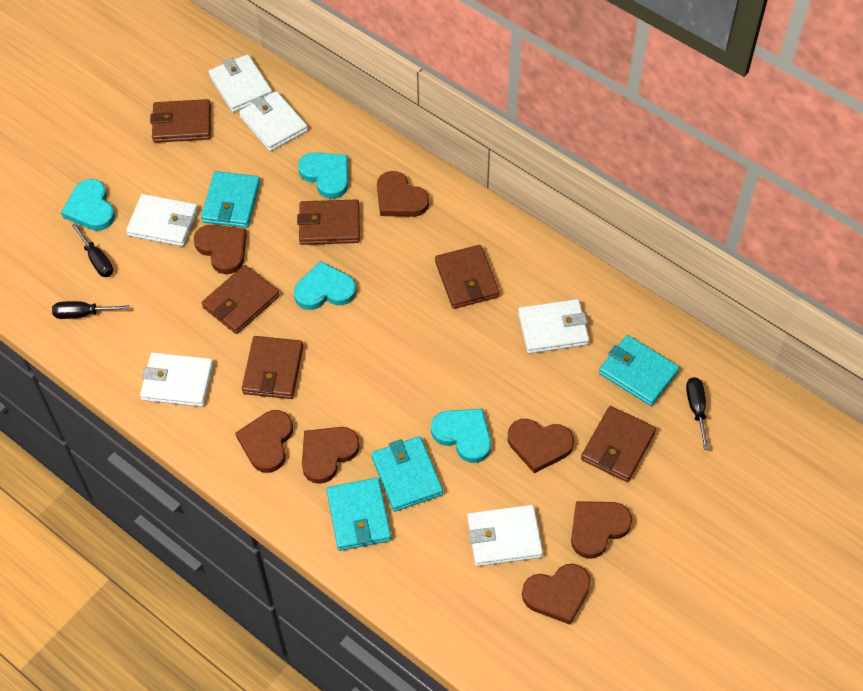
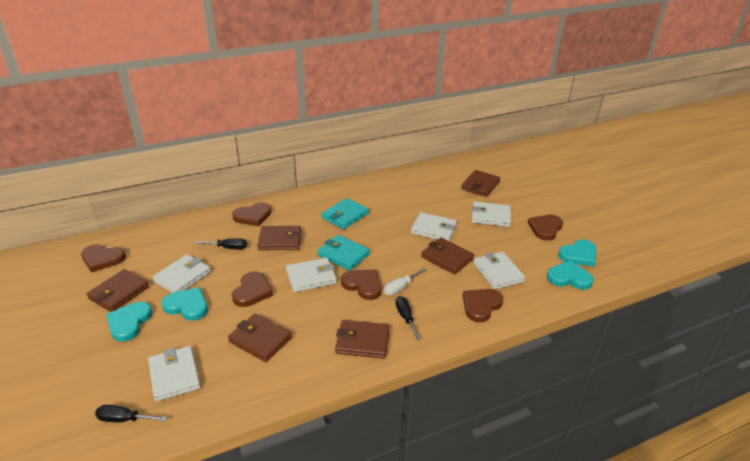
brown heart: 7 -> 6
turquoise wallet: 4 -> 2
white screwdriver: 0 -> 1

